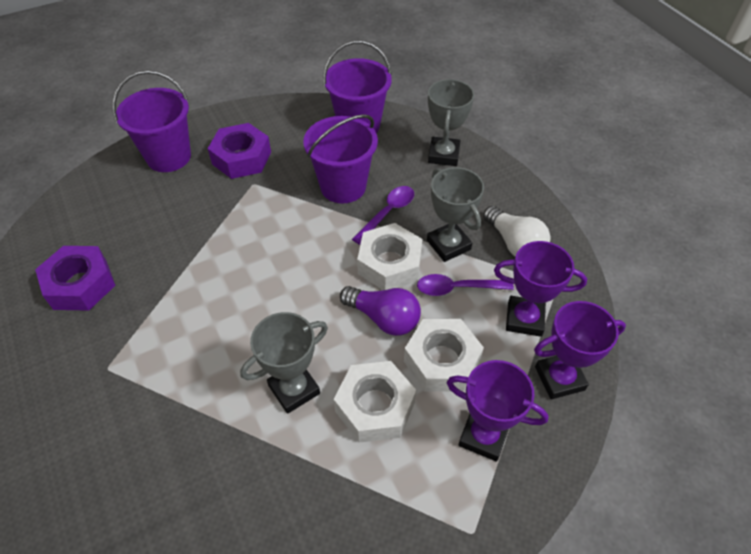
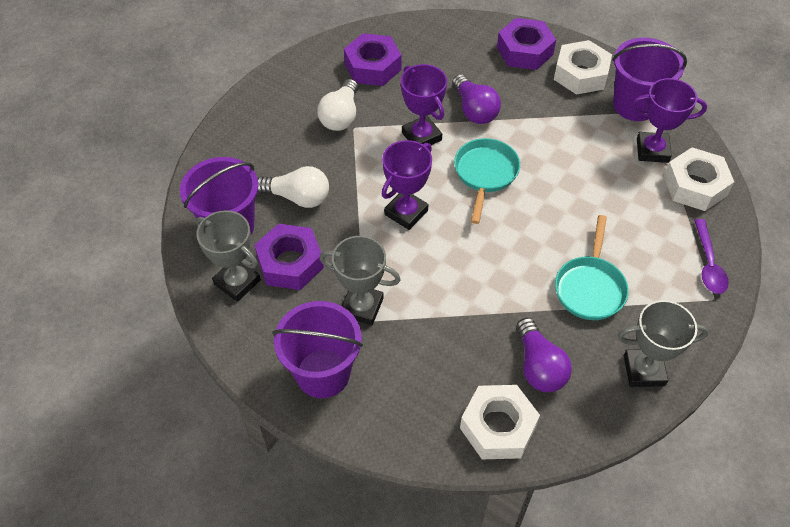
purple light bulb: 1 -> 2
purple nut: 2 -> 3
purple spoon: 2 -> 1
turquoise pan: 0 -> 2
white light bulb: 1 -> 2

